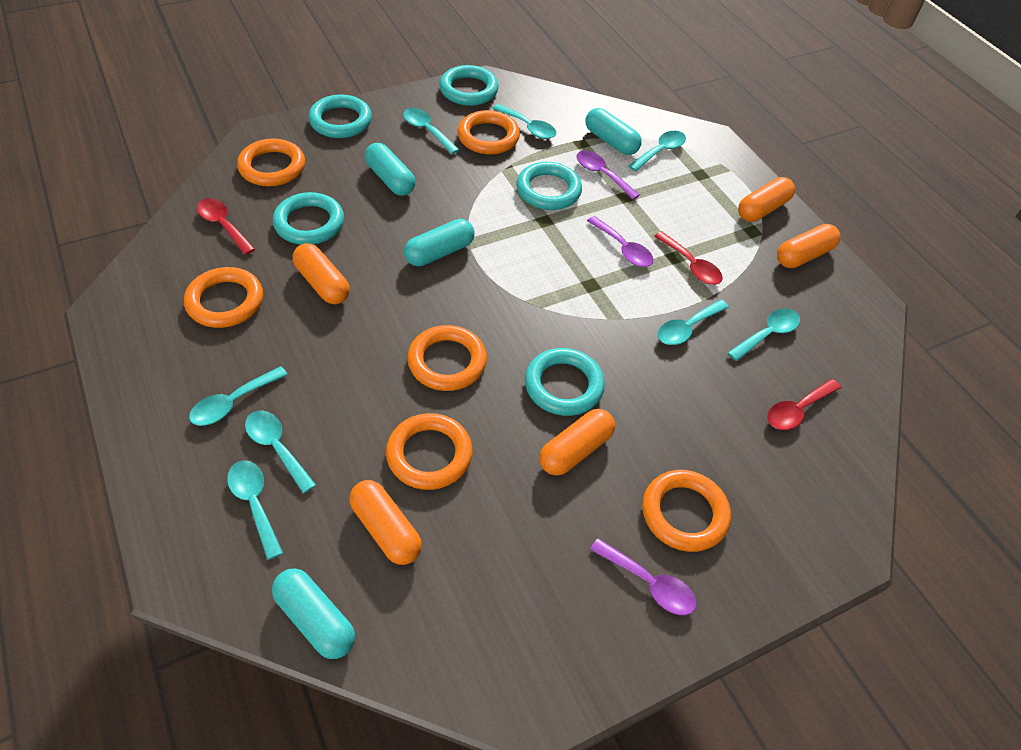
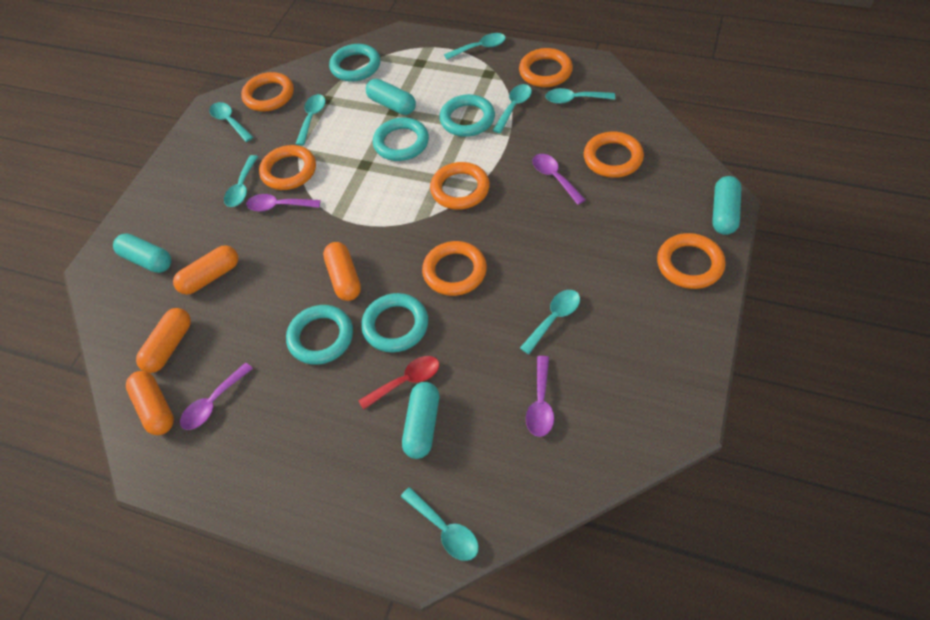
orange capsule: 5 -> 4
orange ring: 6 -> 7
purple spoon: 3 -> 4
red spoon: 3 -> 1

